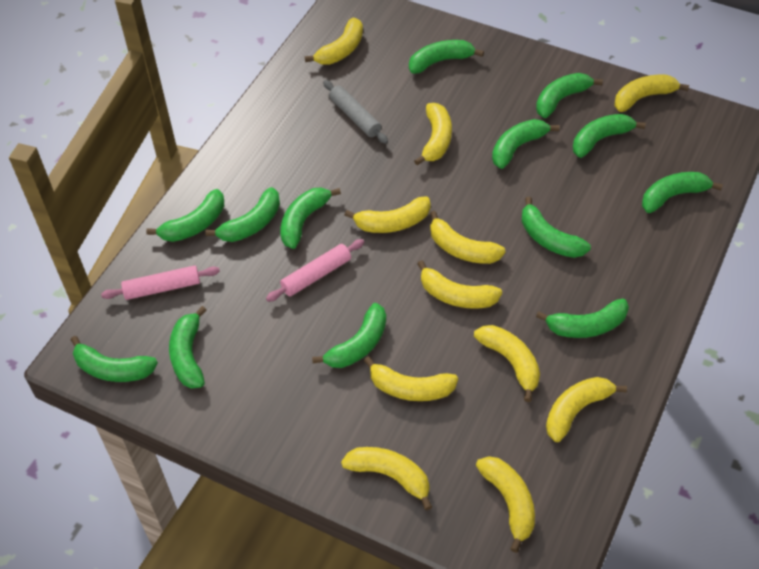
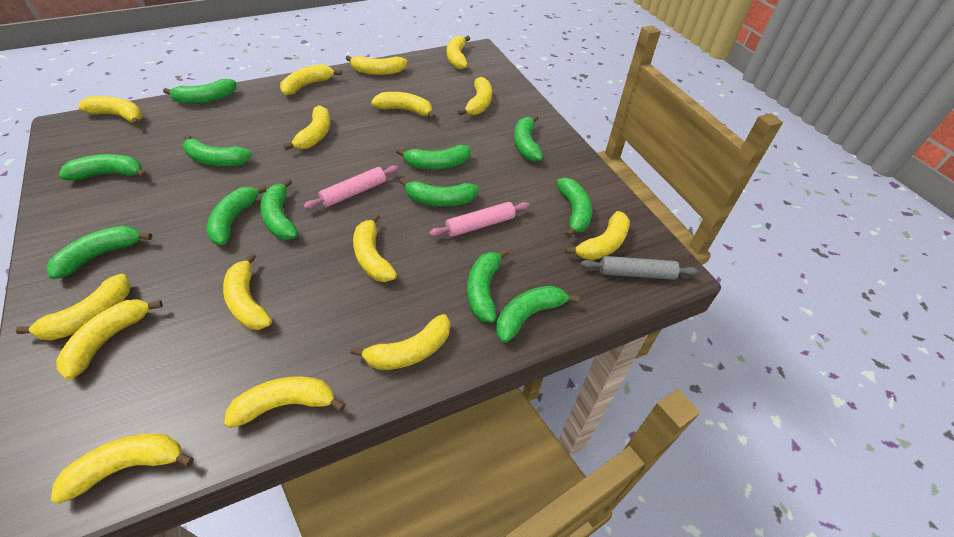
green banana: 13 -> 12
yellow banana: 11 -> 15

